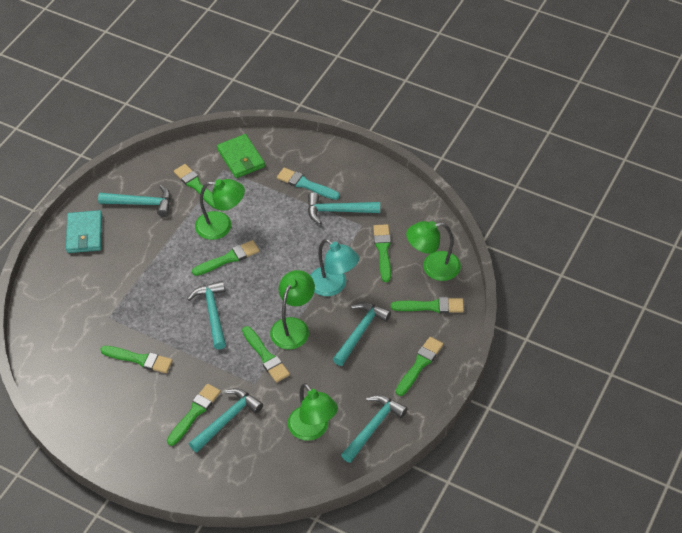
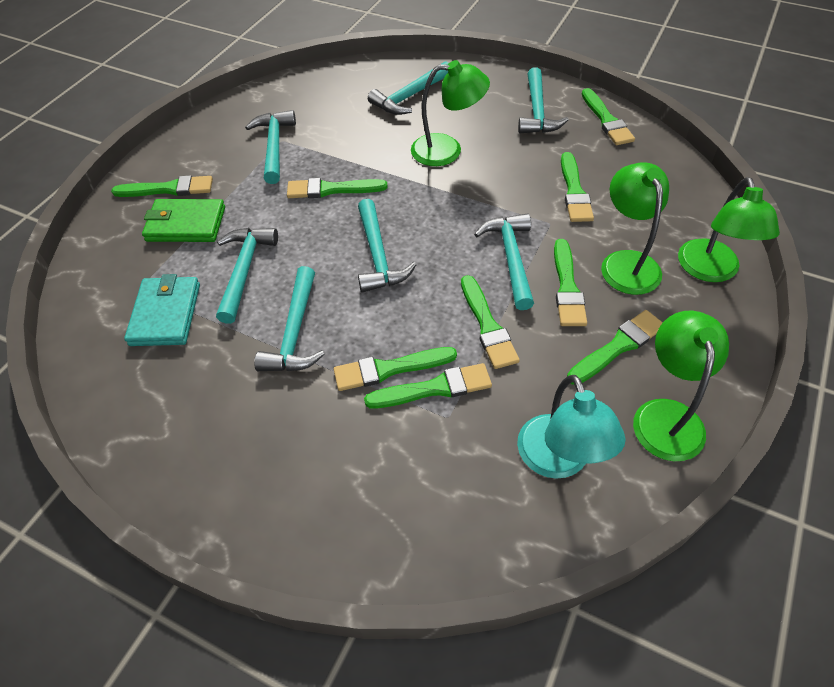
green brush: 8 -> 9
turquoise brush: 1 -> 0
turquoise hammer: 6 -> 7

